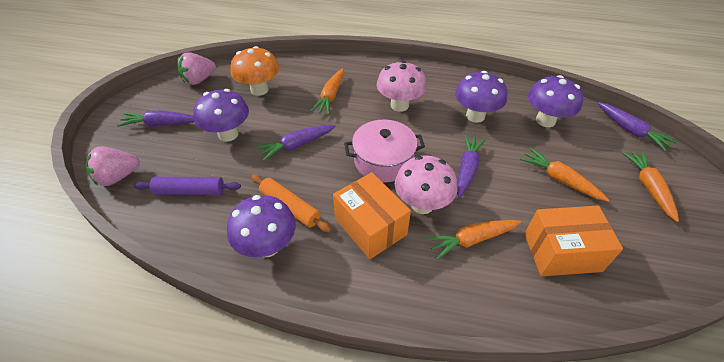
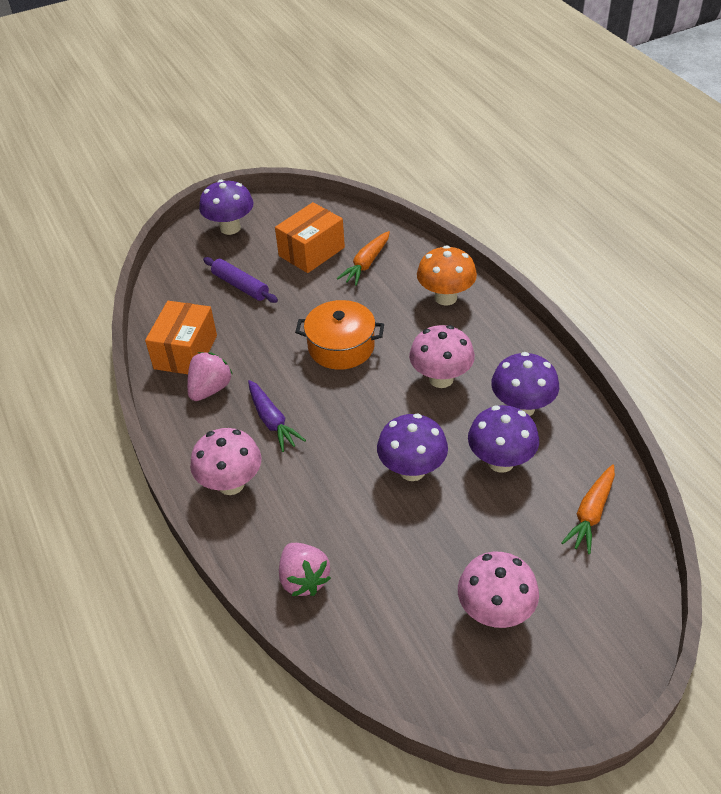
orange carrot: 4 -> 2
orange pot: 0 -> 1
orange rolling pin: 1 -> 0
pink mushroom: 2 -> 3
pink pot: 1 -> 0
purple carrot: 4 -> 1

